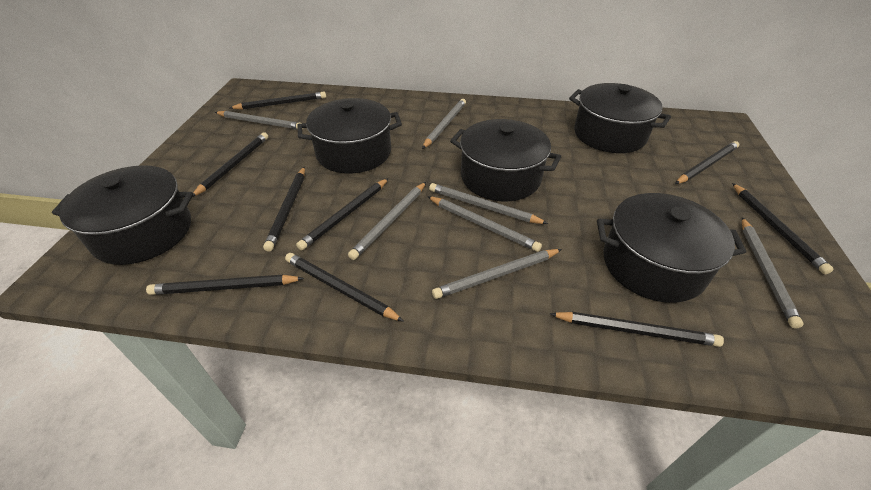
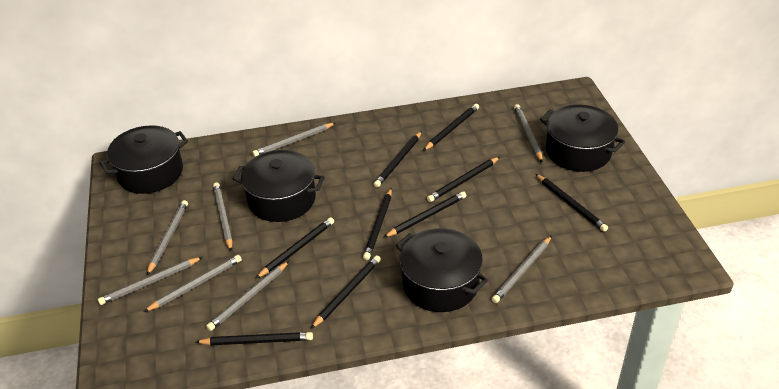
black pot: 5 -> 4
grey pencil: 7 -> 8

